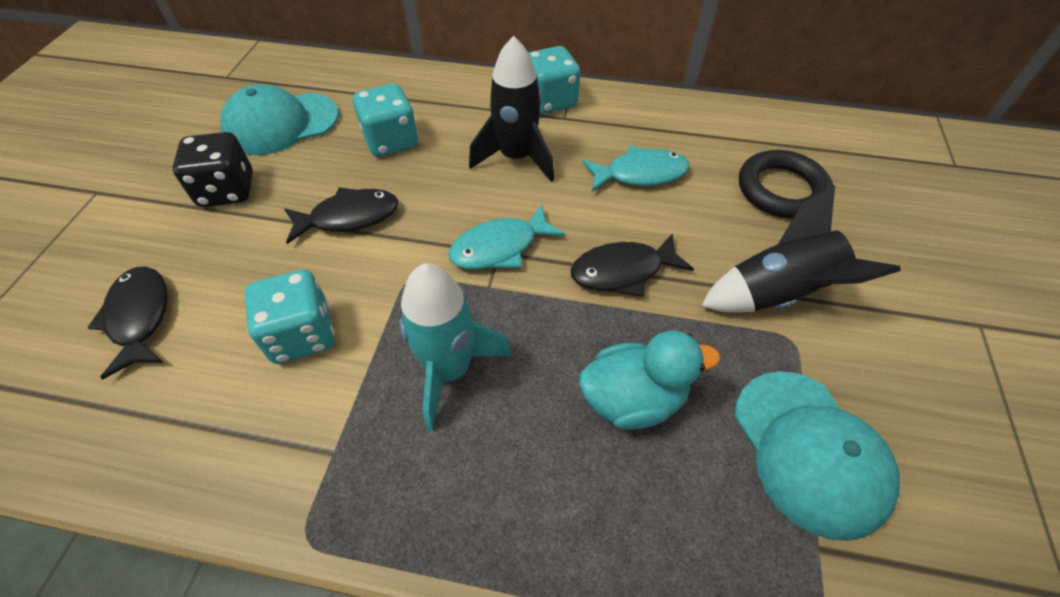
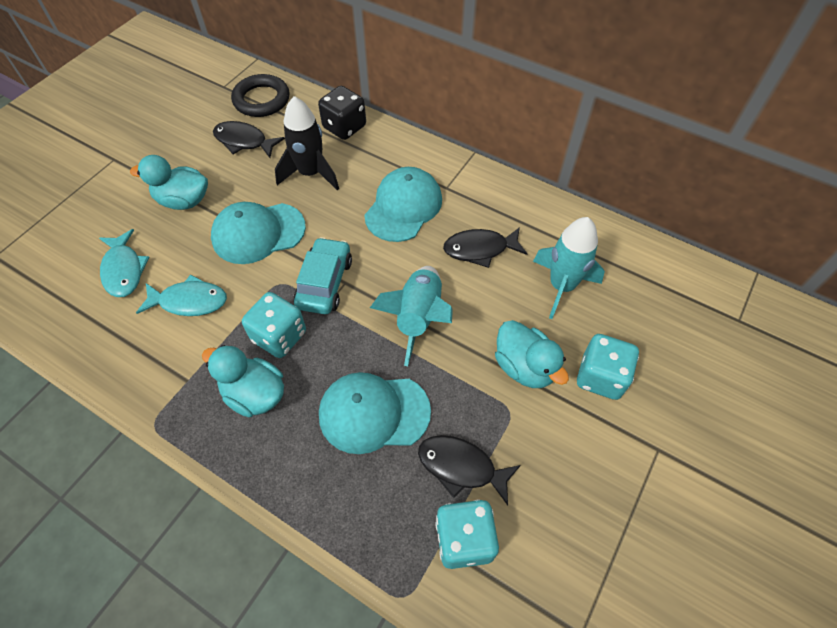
black rocket: 2 -> 1
turquoise cap: 2 -> 3
turquoise car: 0 -> 1
turquoise duck: 1 -> 3
turquoise rocket: 1 -> 2

